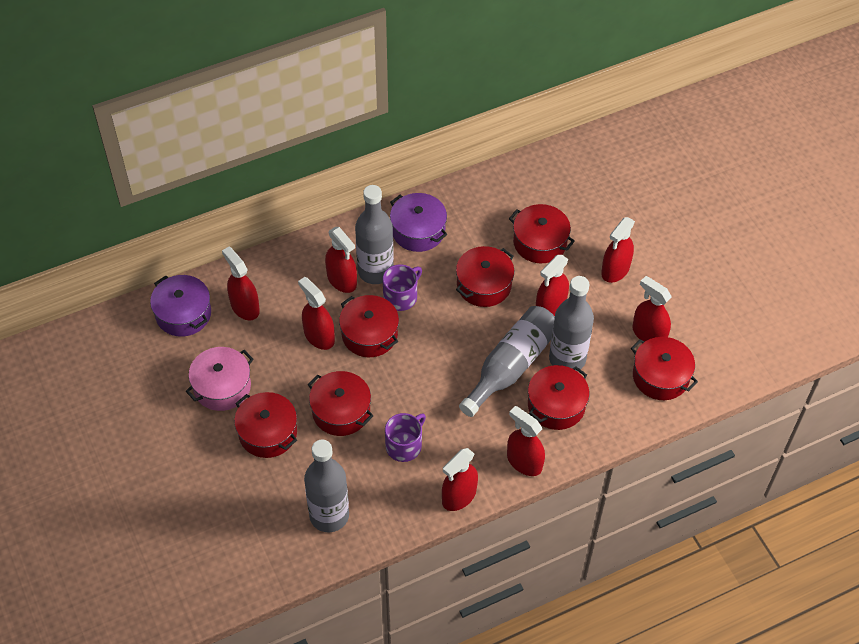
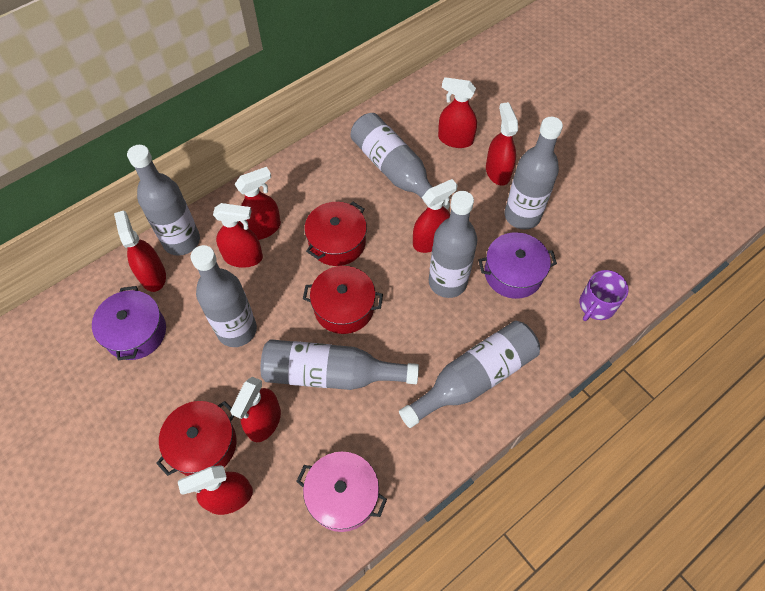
grey bottle: 4 -> 7
purple mug: 2 -> 1
red pot: 7 -> 3

